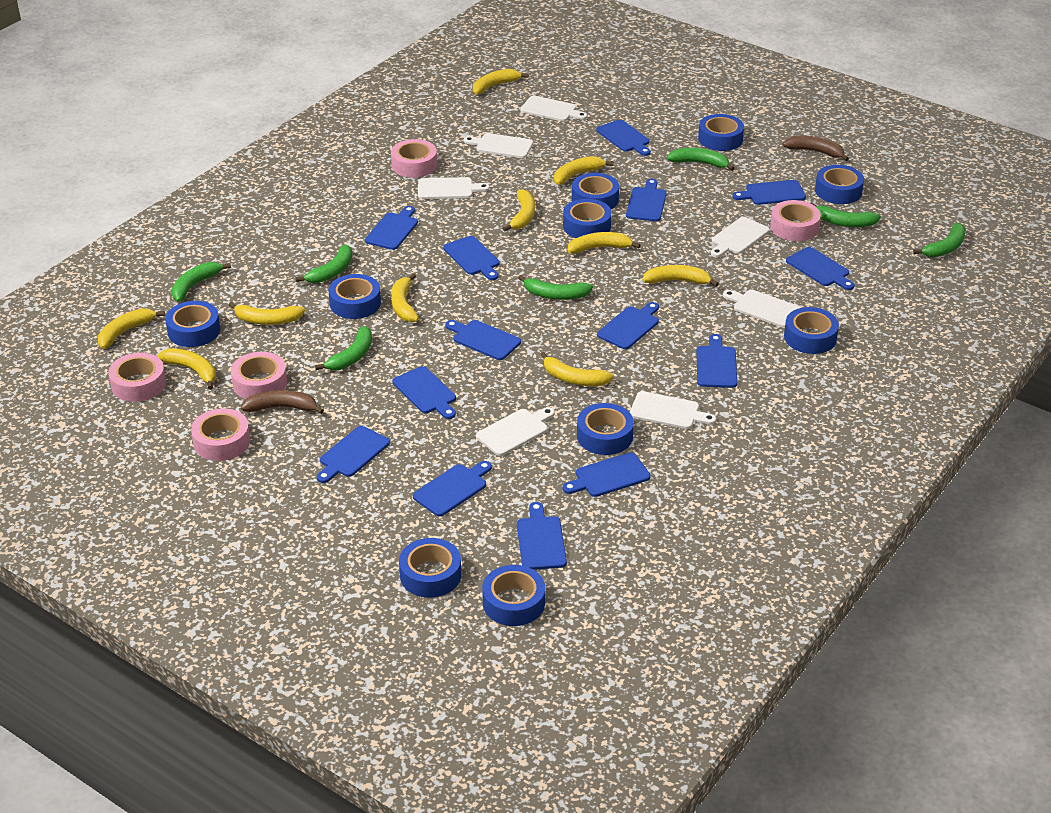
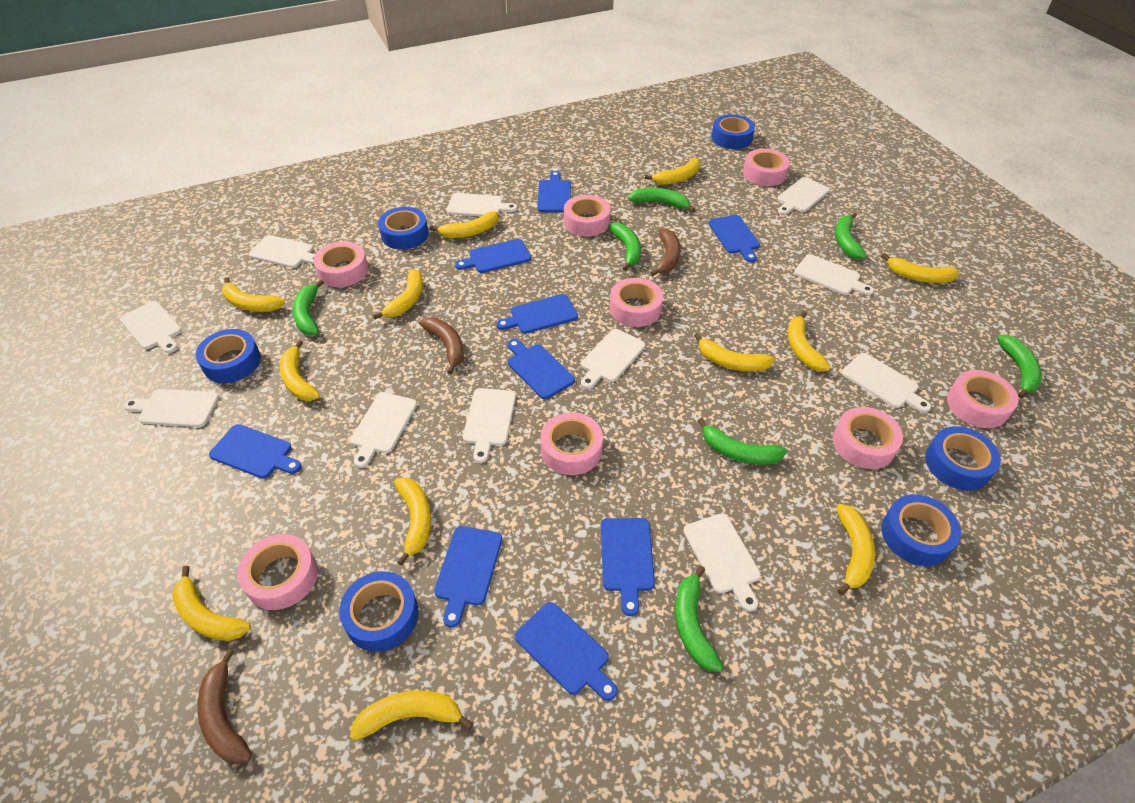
blue cutting board: 14 -> 9
blue tape: 10 -> 6
brown banana: 2 -> 3
pink tape: 5 -> 8
white cutting board: 7 -> 11
yellow banana: 10 -> 12

